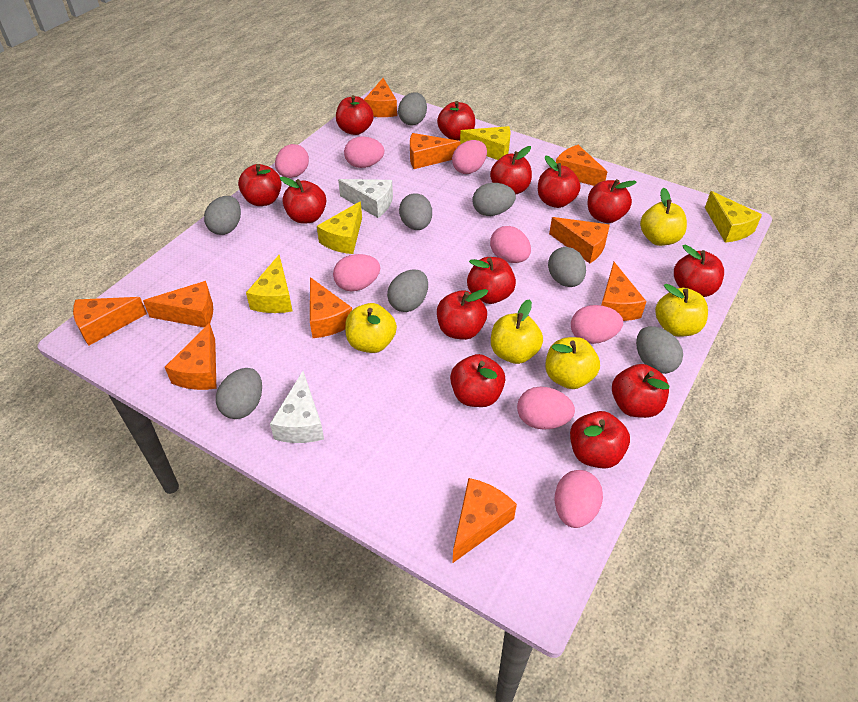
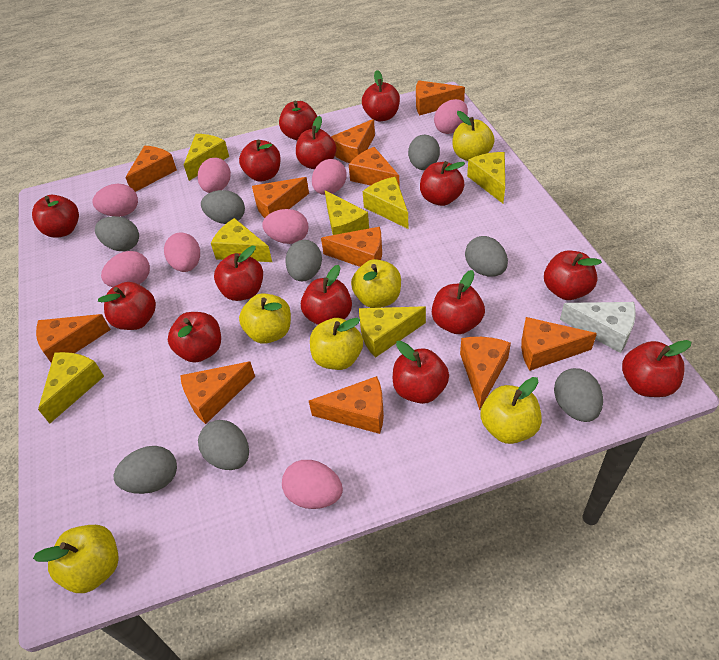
orange cheese: 10 -> 11
red apple: 13 -> 14
white cheese: 2 -> 1
yellow apple: 5 -> 6
yellow cheese: 4 -> 7

